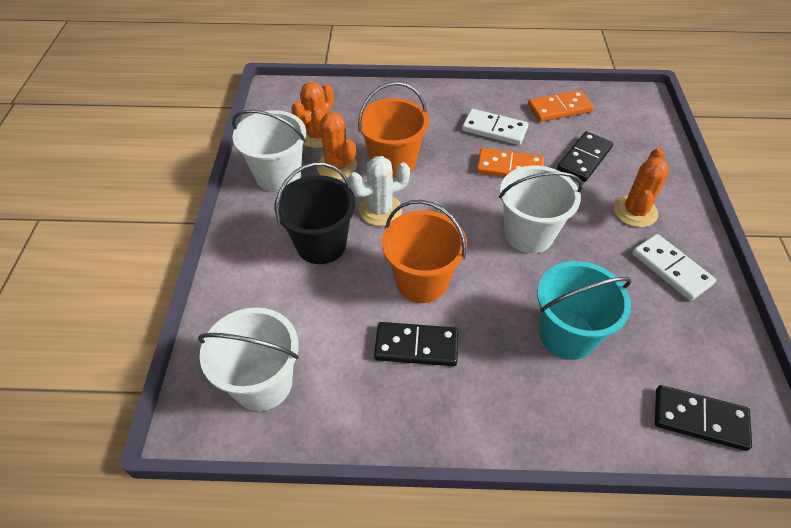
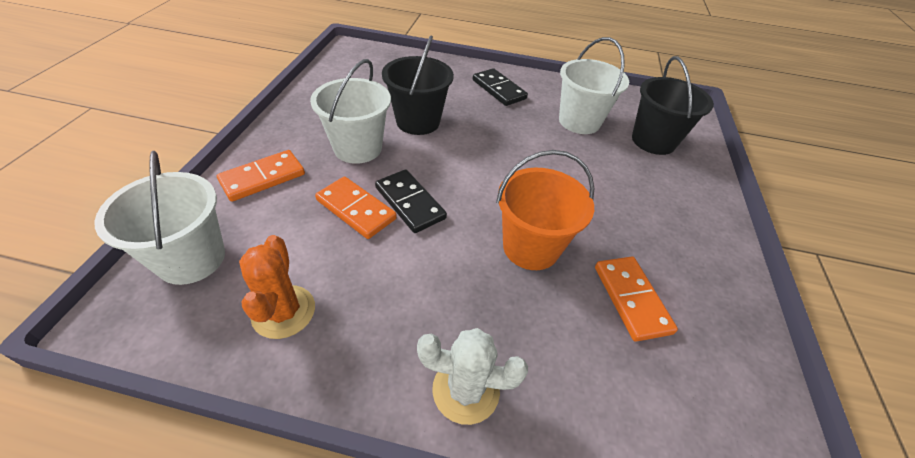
black bucket: 1 -> 2
black domino: 3 -> 2
orange bucket: 2 -> 1
orange cactus: 3 -> 1
orange domino: 2 -> 3
turquoise bucket: 1 -> 0
white domino: 2 -> 0

